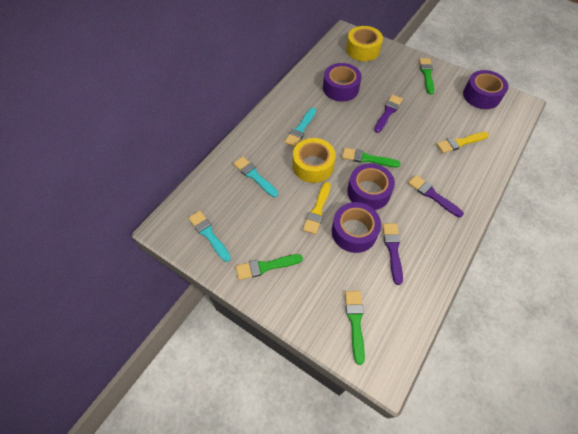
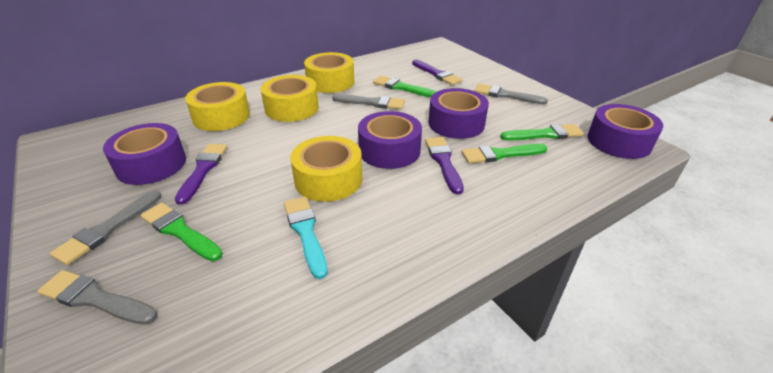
grey brush: 0 -> 4
turquoise brush: 3 -> 1
yellow brush: 2 -> 0
yellow tape: 2 -> 4

